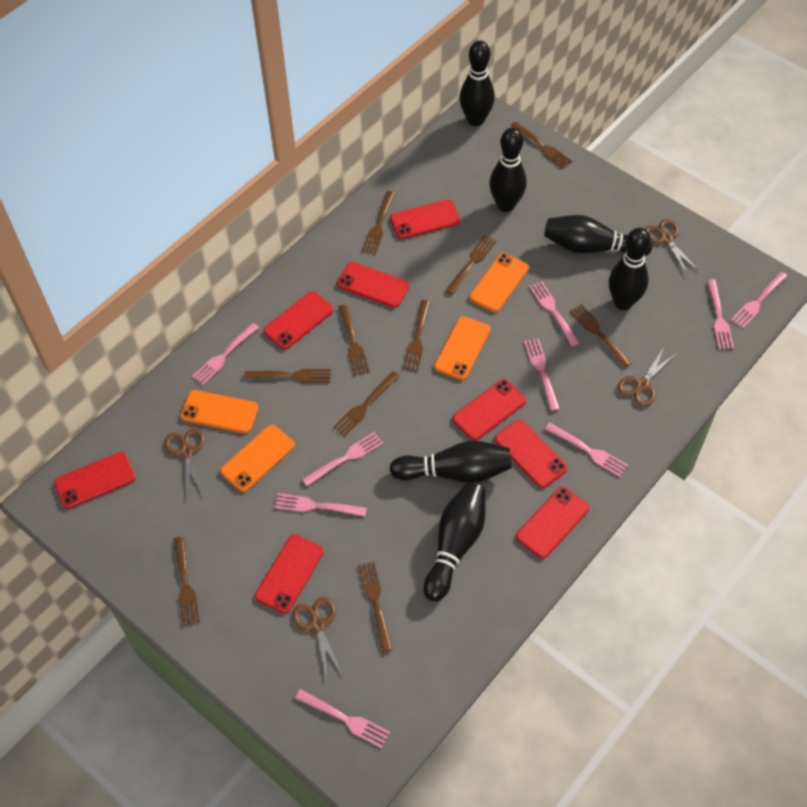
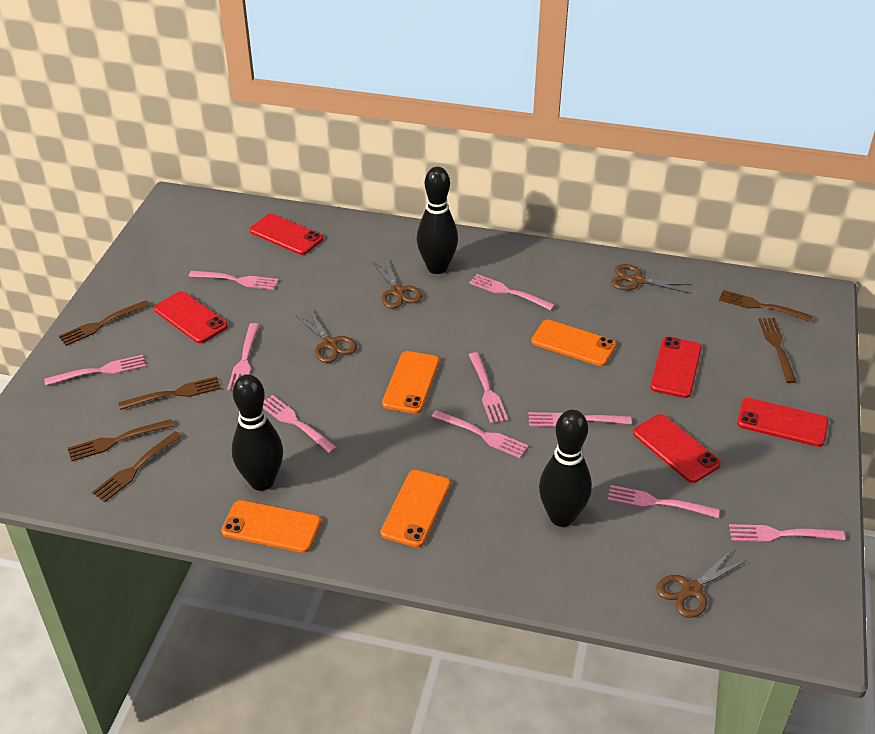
black bowling pin: 6 -> 3
brown fork: 10 -> 6
pink fork: 9 -> 10
red phone: 8 -> 5

